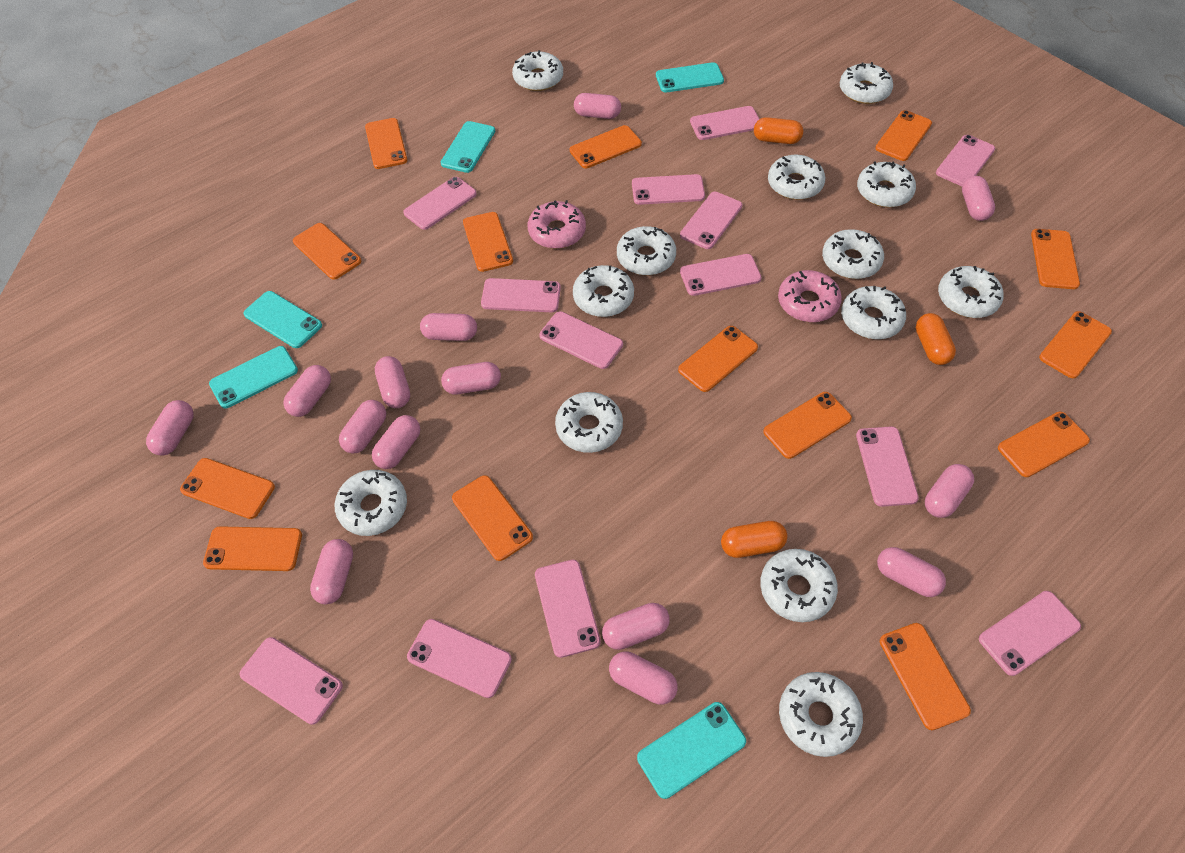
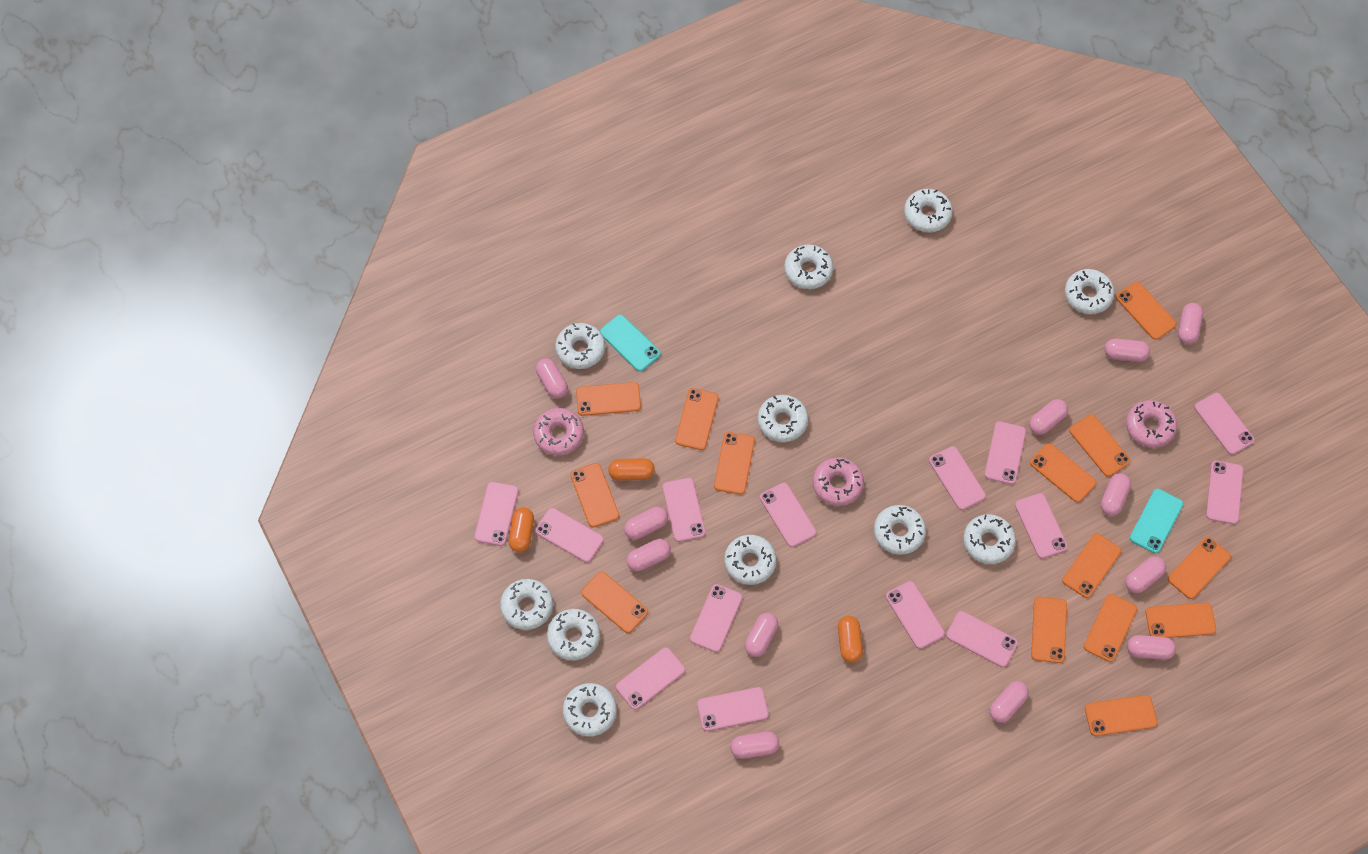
pink capsule: 14 -> 12
pink donut: 2 -> 3
pink phone: 13 -> 14
turquoise phone: 5 -> 2
white donut: 13 -> 11

